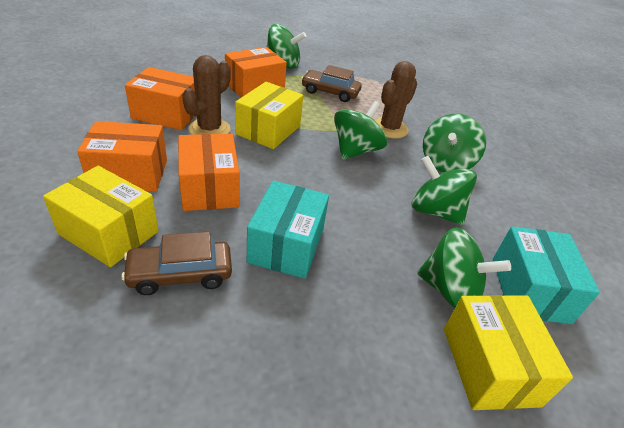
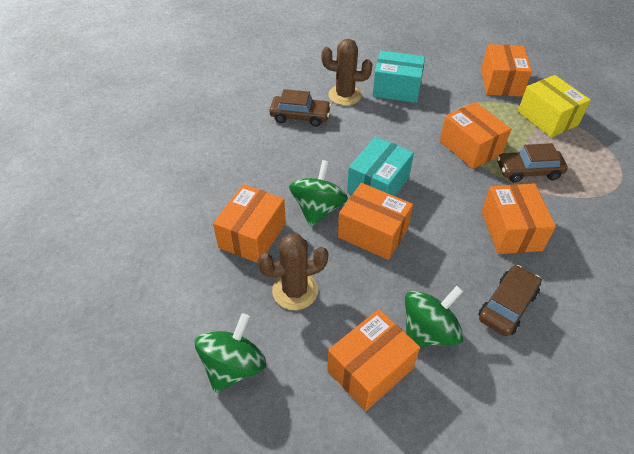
brown car: 2 -> 3
green spinning top: 5 -> 3
orange box: 4 -> 6
yellow box: 3 -> 1

